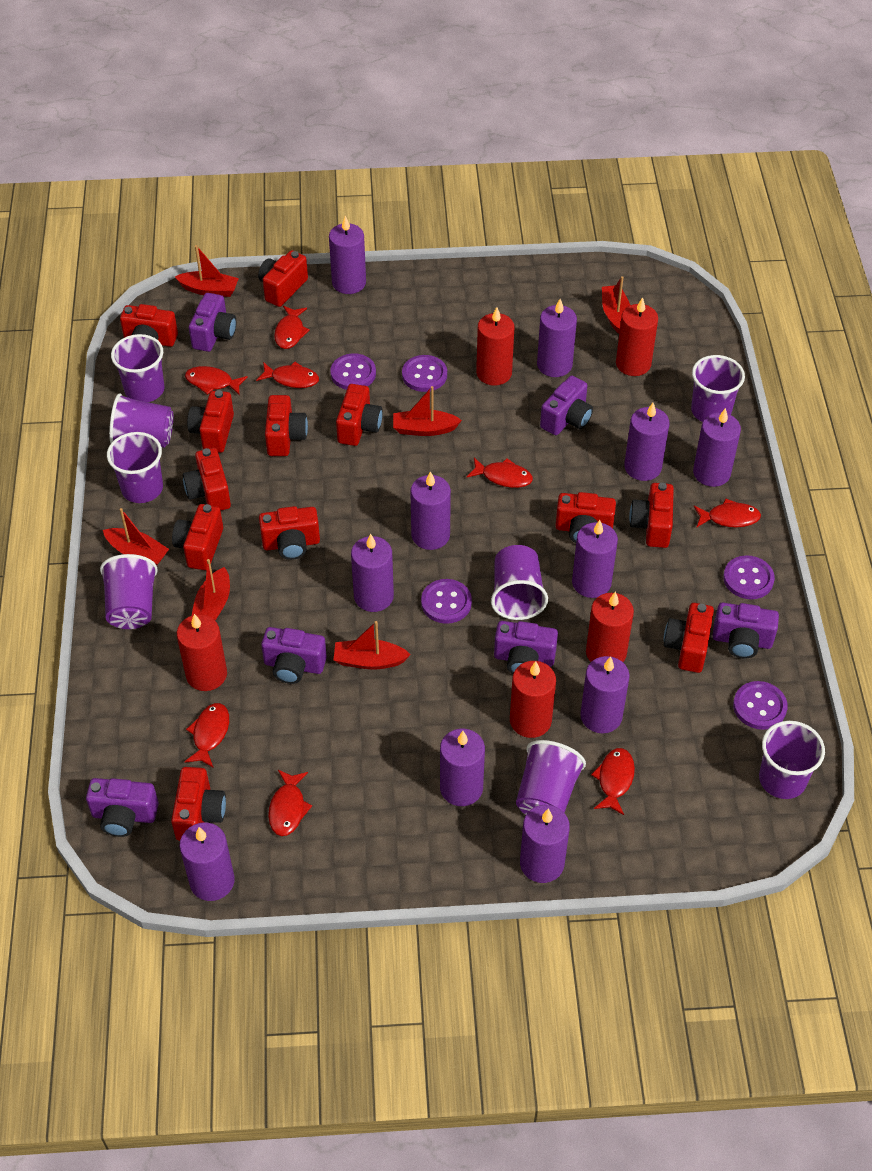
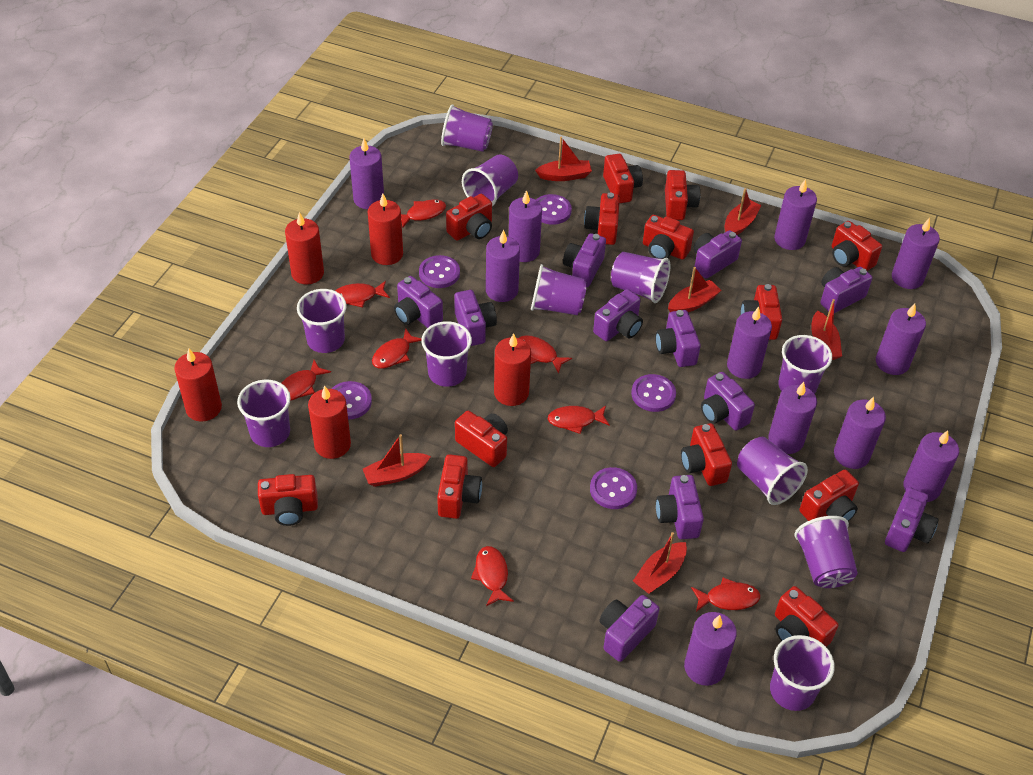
purple camera: 6 -> 11
purple cup: 8 -> 11
red camera: 12 -> 13

